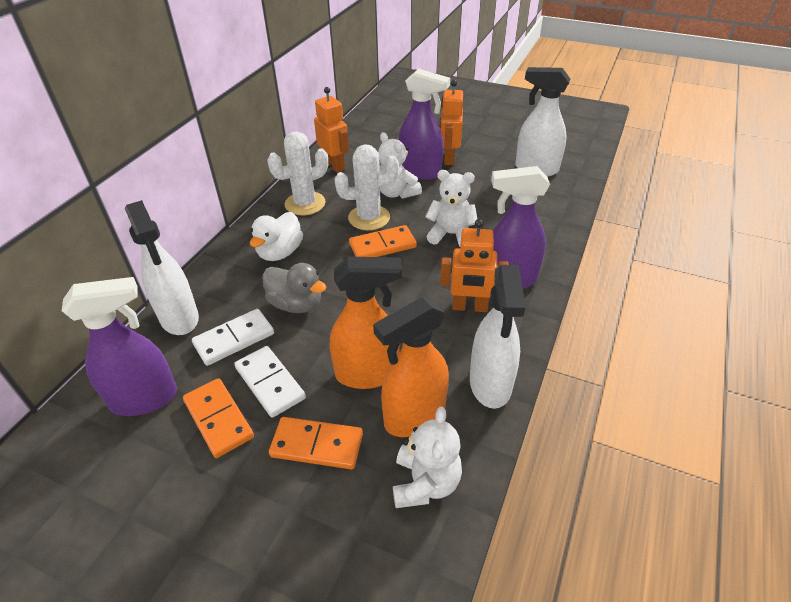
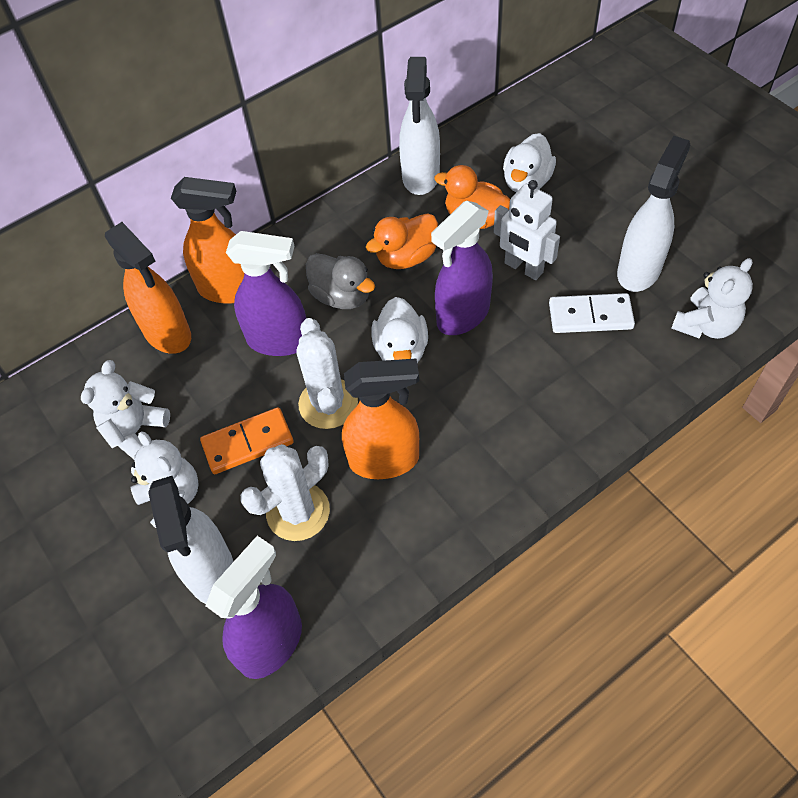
orange domino: 3 -> 1
orange duck: 0 -> 2
orange robot: 3 -> 0
orange spray bottle: 2 -> 3
white domino: 2 -> 1
white duck: 1 -> 2
white robot: 0 -> 1

